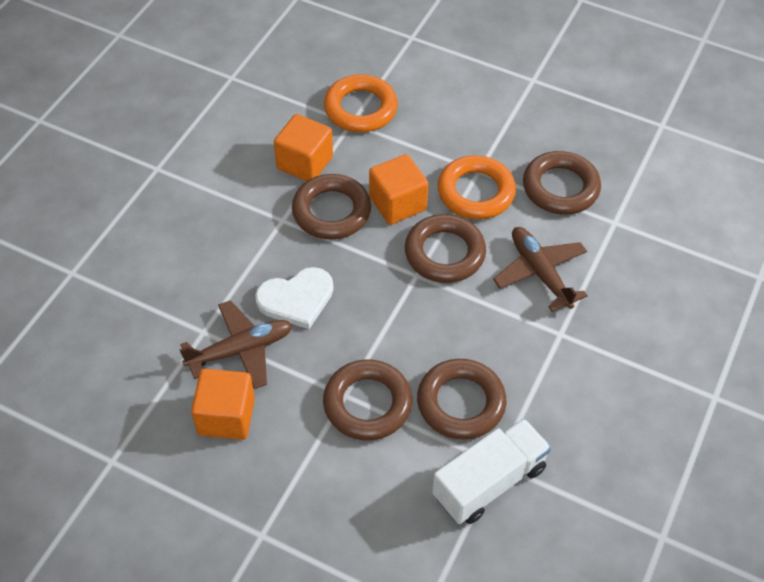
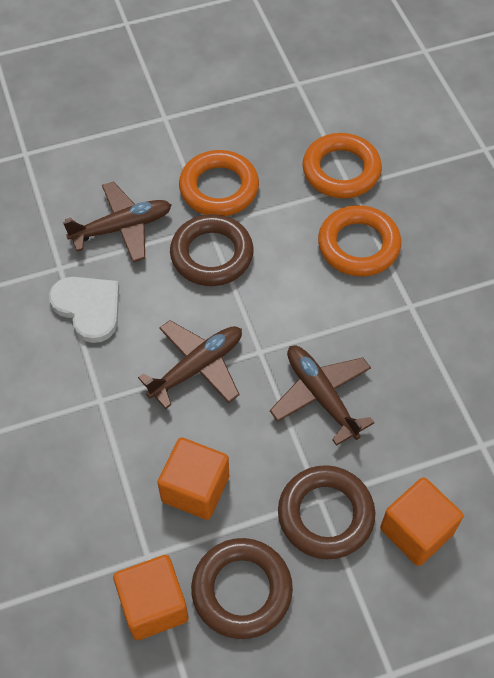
brown plane: 2 -> 3
brown ring: 5 -> 3
orange ring: 2 -> 3
white truck: 1 -> 0

